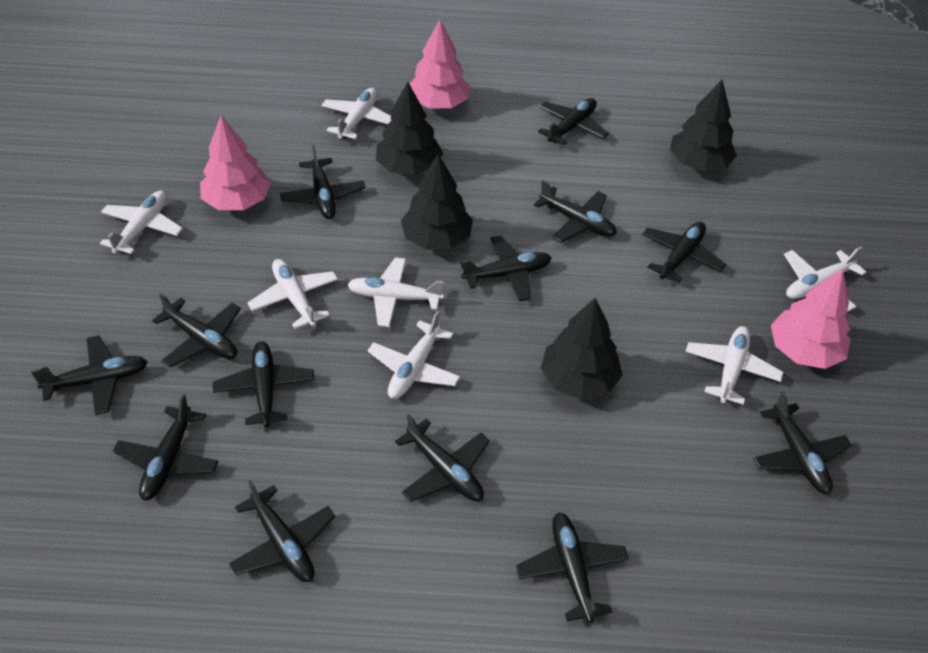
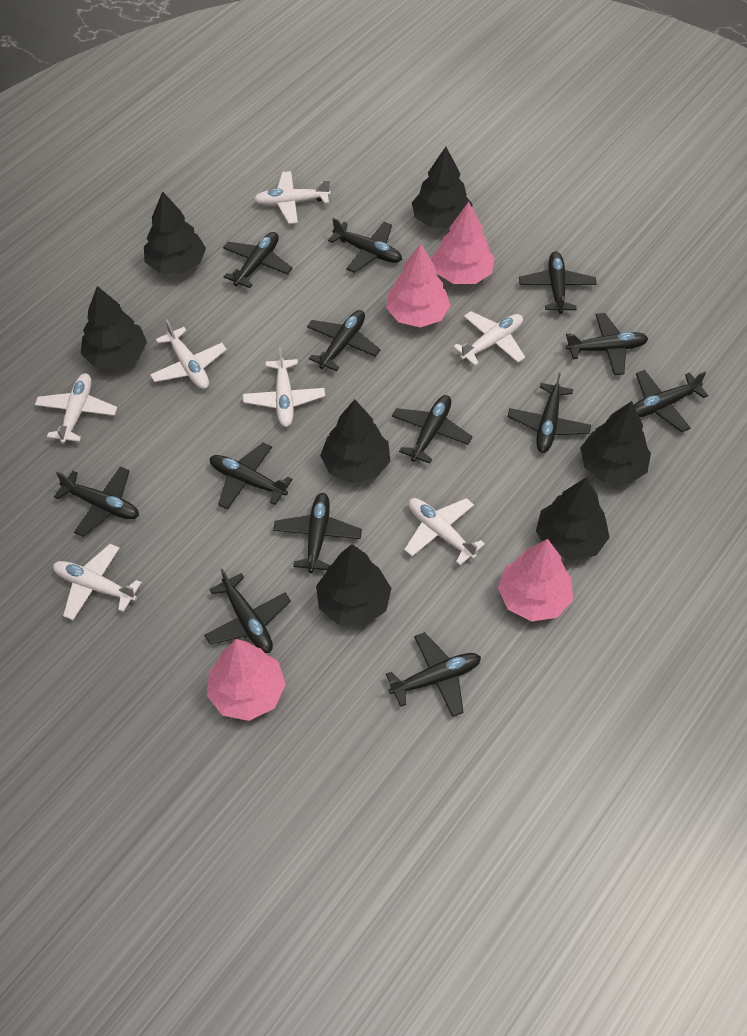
black tree: 4 -> 7
pink tree: 3 -> 4

